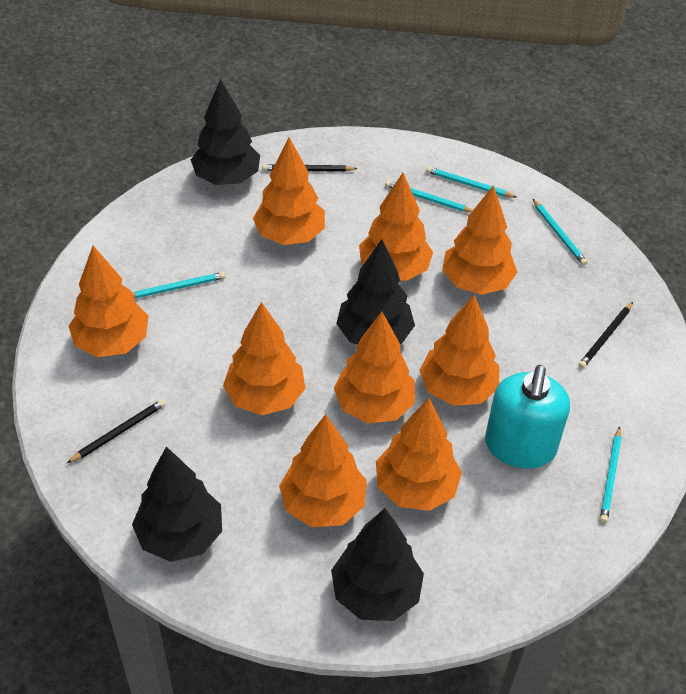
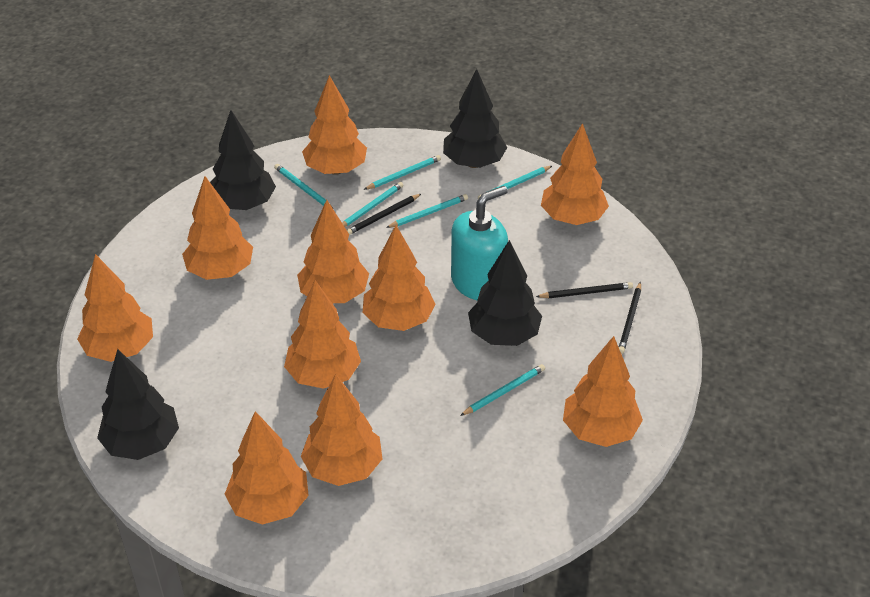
orange tree: 9 -> 10
turquoise pencil: 5 -> 6

